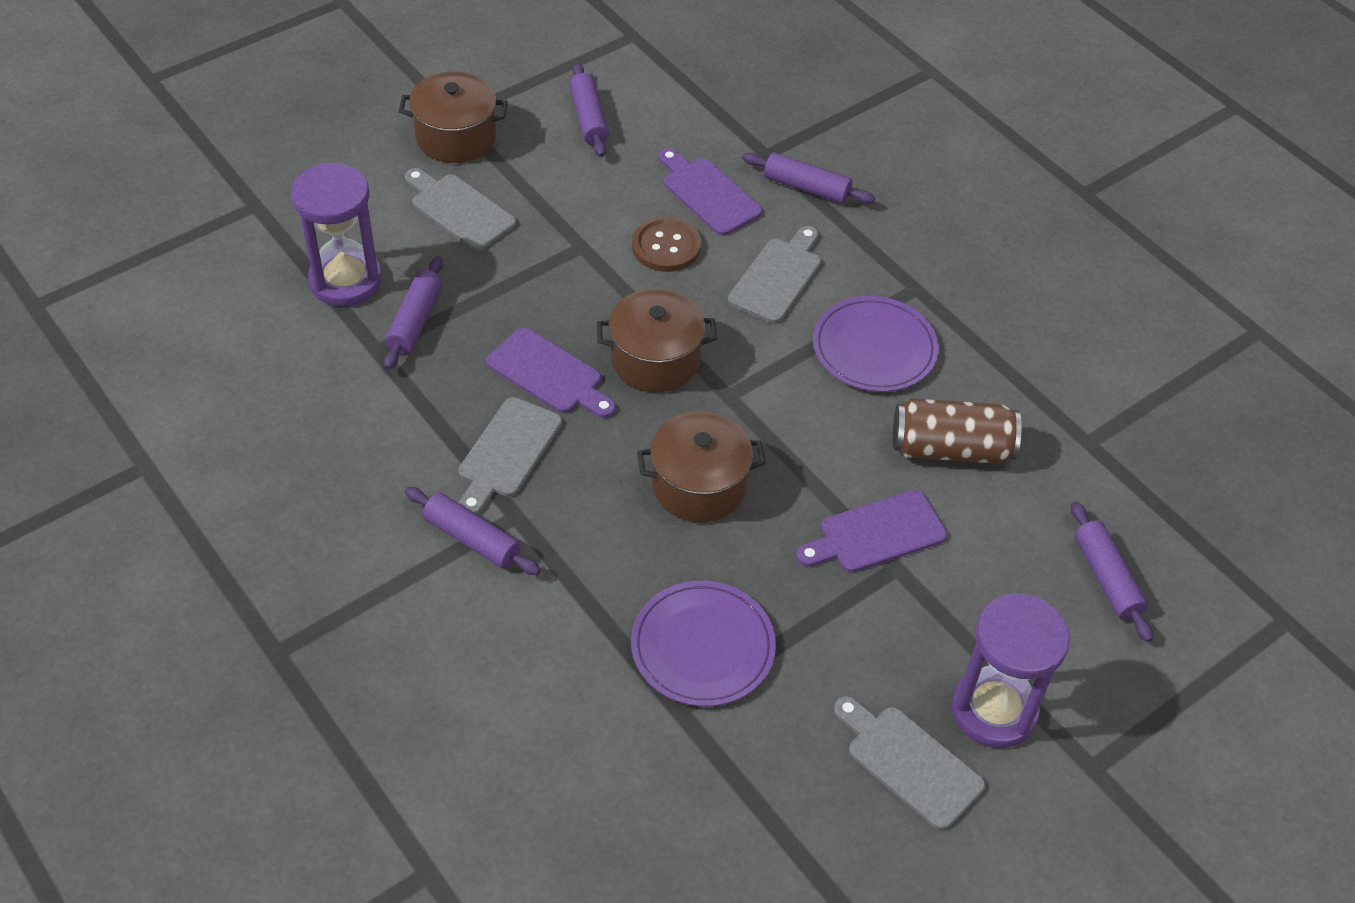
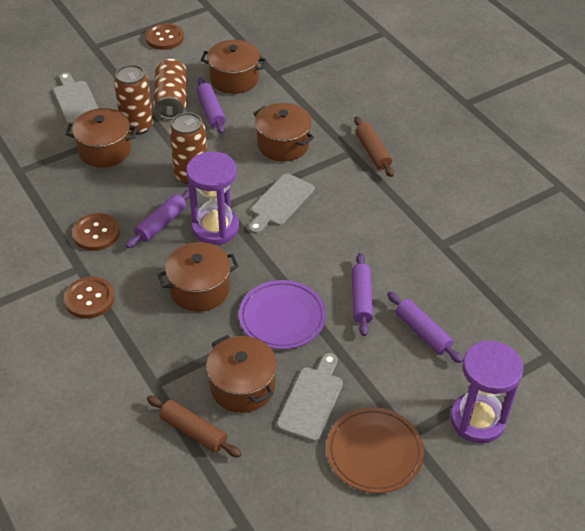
brown button: 1 -> 3
brown can: 1 -> 3
brown plate: 0 -> 1
brown pot: 3 -> 5
brown rolling pin: 0 -> 2
grey cutting board: 4 -> 3
purple cutting board: 3 -> 0
purple plate: 2 -> 1
purple rolling pin: 5 -> 4

